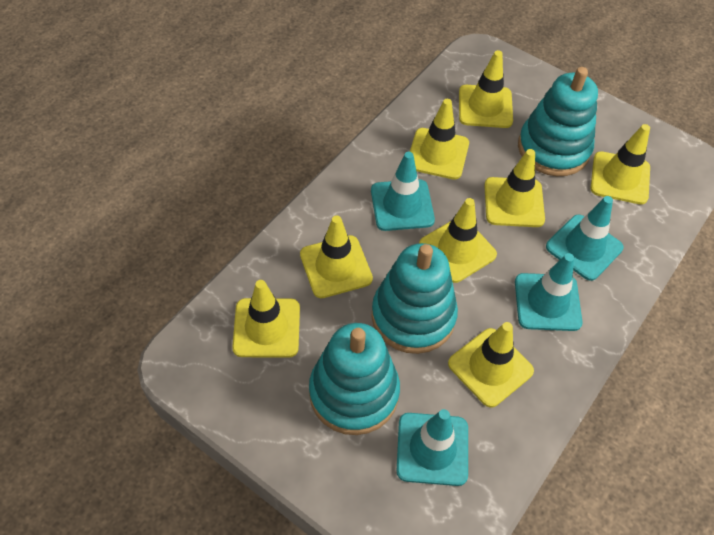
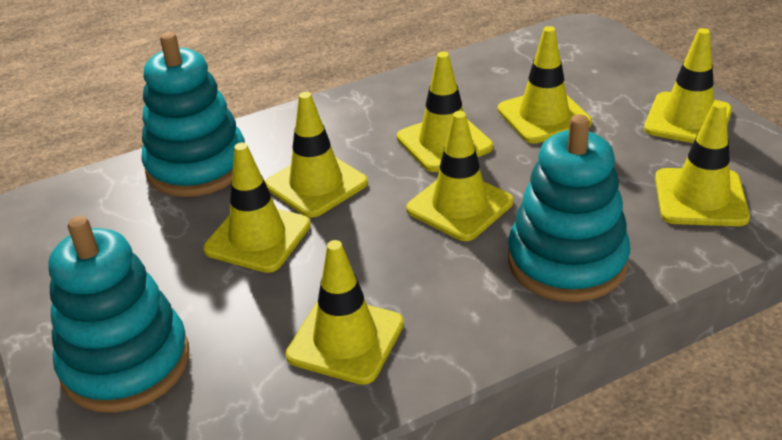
turquoise traffic cone: 4 -> 0

